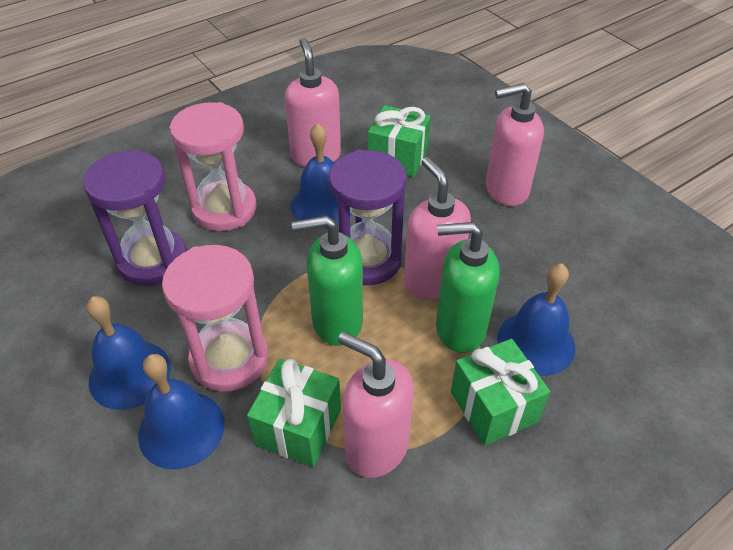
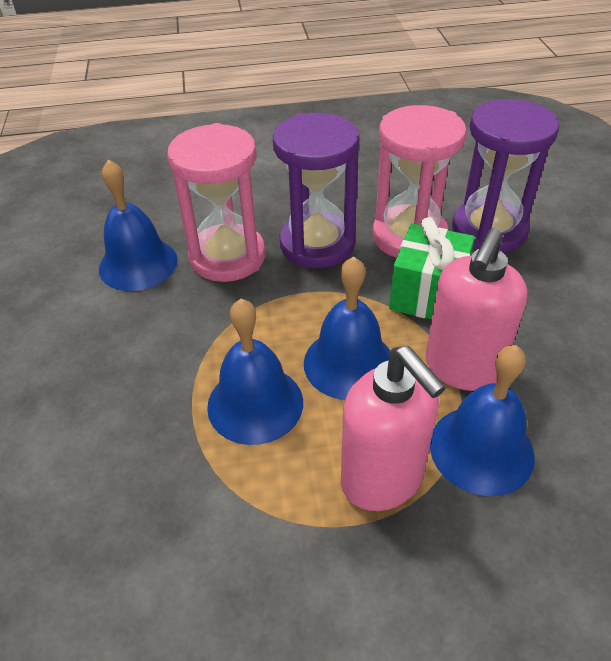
green gift: 3 -> 1
green soap dispenser: 2 -> 0
pink soap dispenser: 4 -> 2

